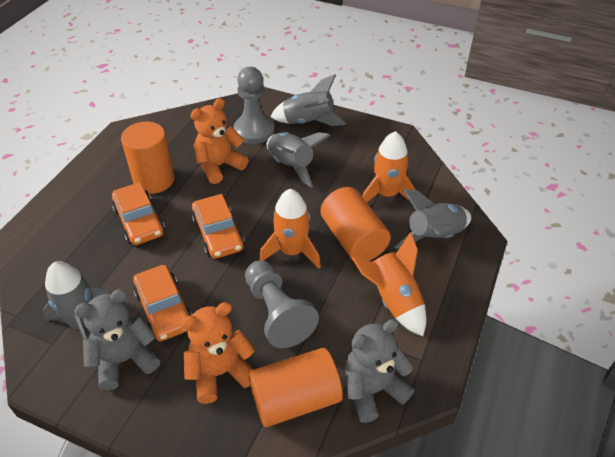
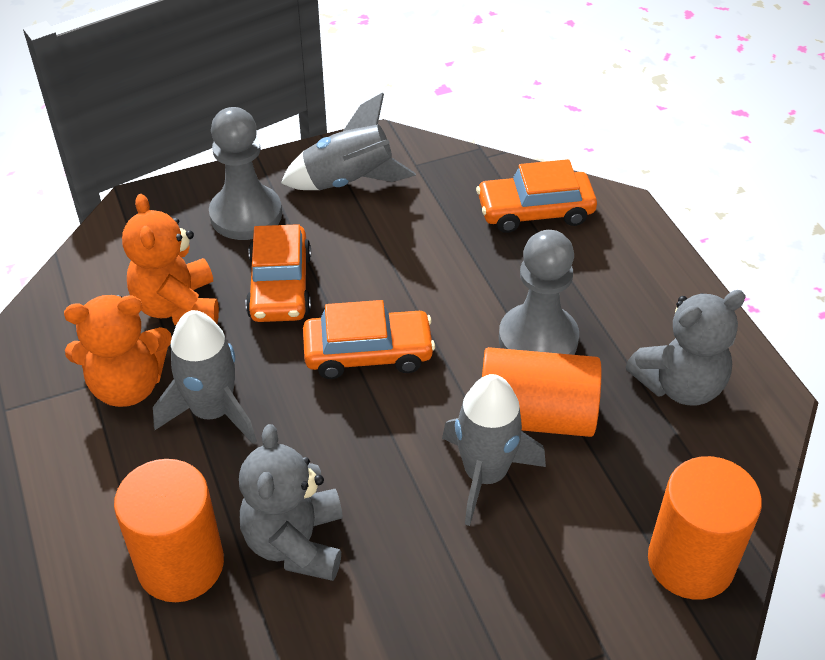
grey rocket: 4 -> 3
orange rocket: 3 -> 0

